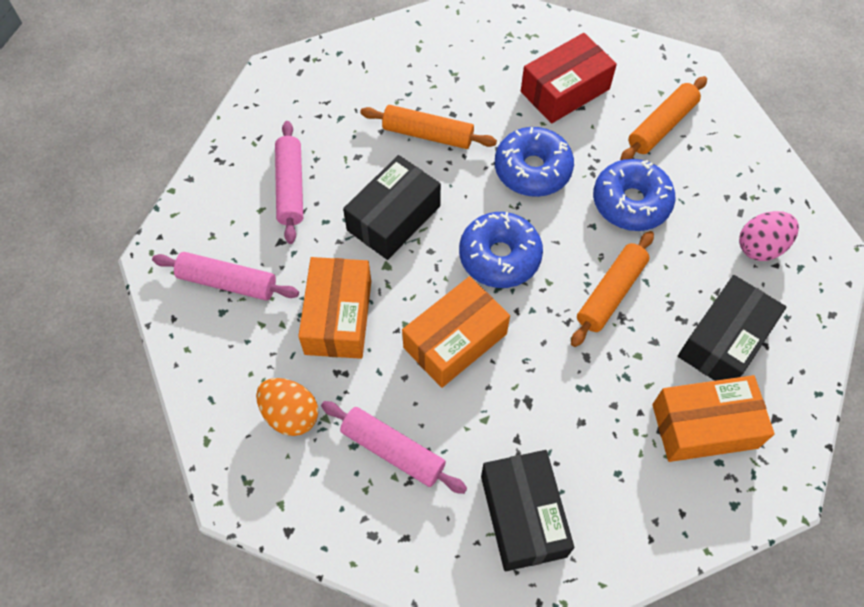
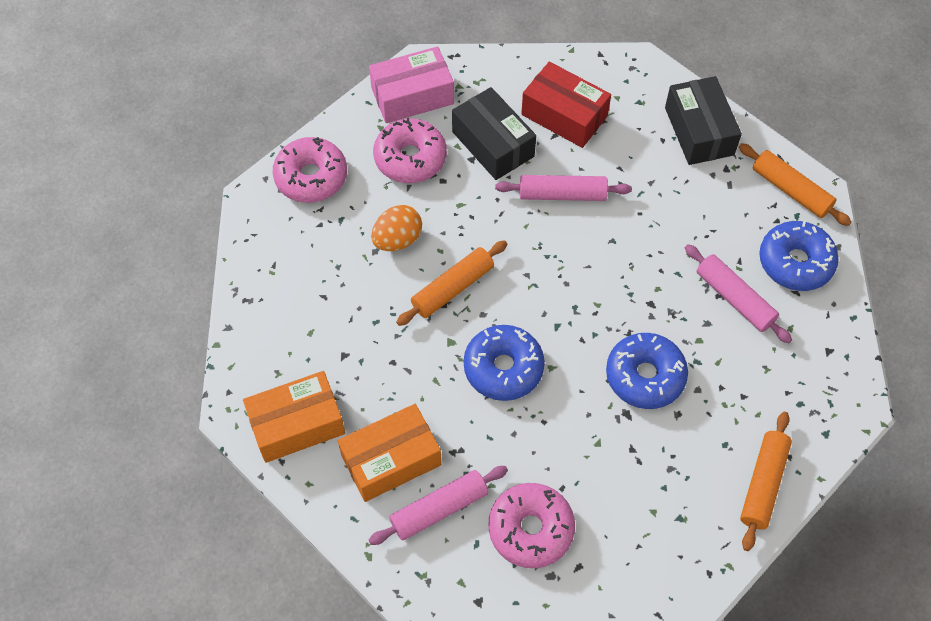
black box: 3 -> 2
orange box: 3 -> 2
pink box: 0 -> 1
pink donut: 0 -> 3
pink egg: 1 -> 0

